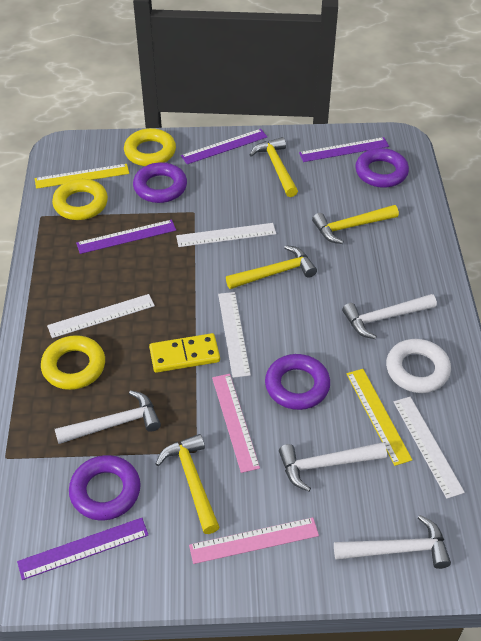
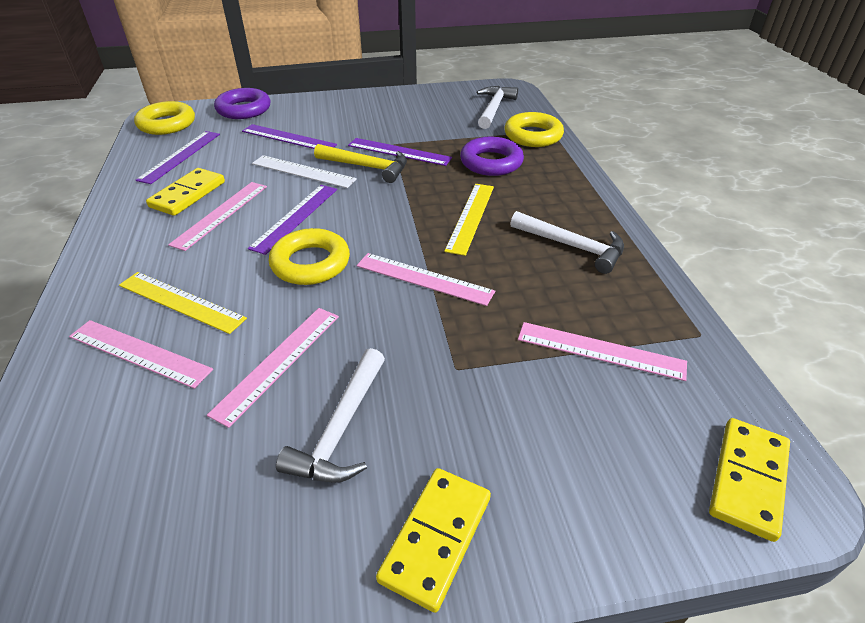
pink ruler: 2 -> 5
purple ring: 4 -> 2
white hammer: 4 -> 3
white ring: 1 -> 0
white ruler: 4 -> 1
yellow domino: 1 -> 3
yellow hammer: 4 -> 1

